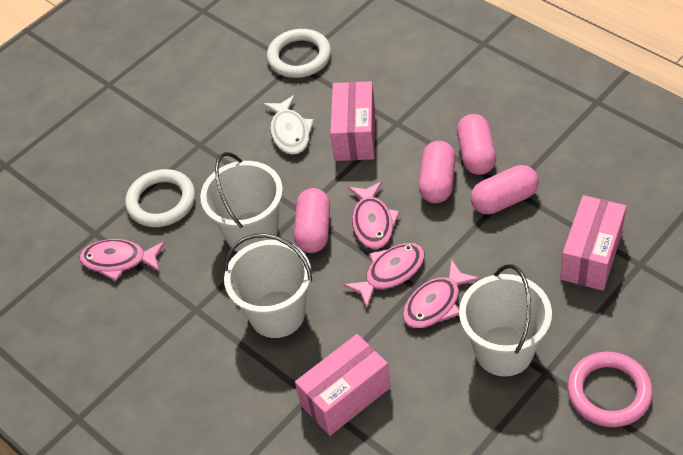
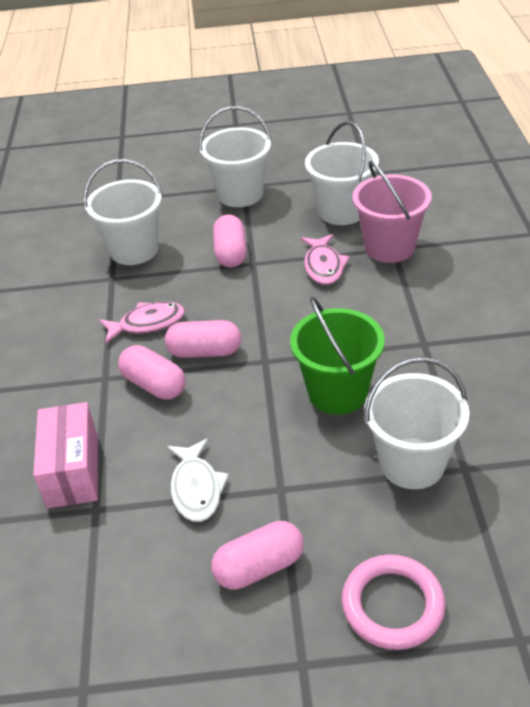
green bucket: 0 -> 1
pink box: 3 -> 1
pink bucket: 0 -> 1
pink fish: 4 -> 2
white bucket: 3 -> 4
white ring: 2 -> 0

